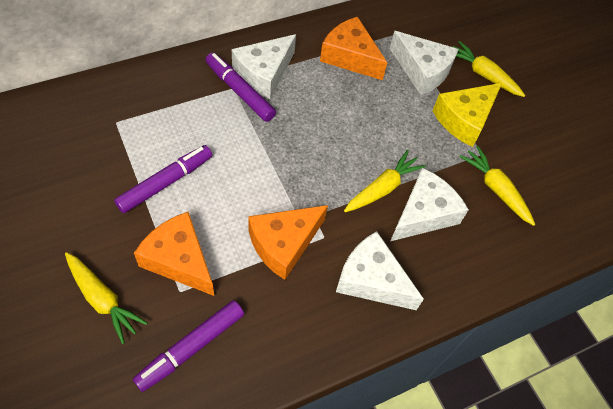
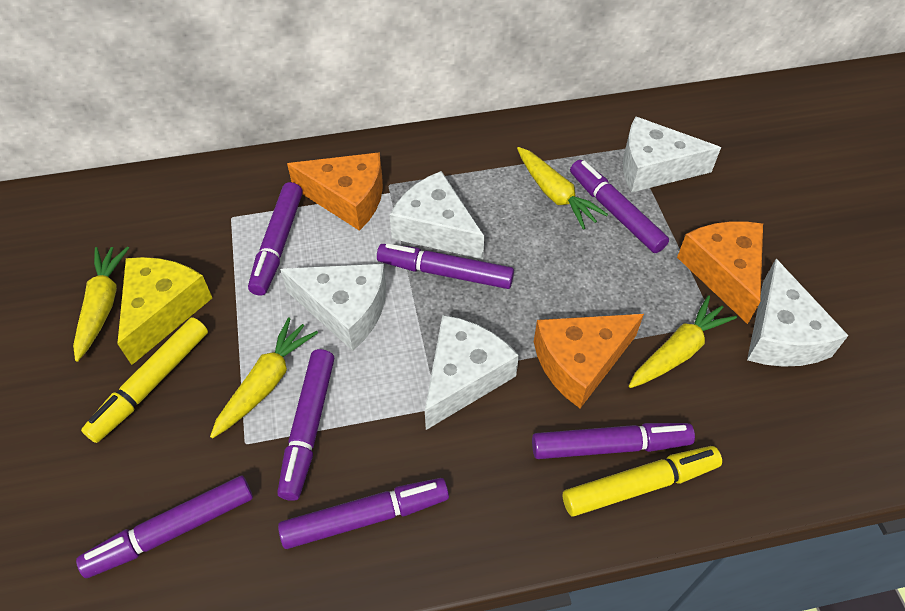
purple marker: 3 -> 7
white cheese: 4 -> 5
yellow marker: 0 -> 2

